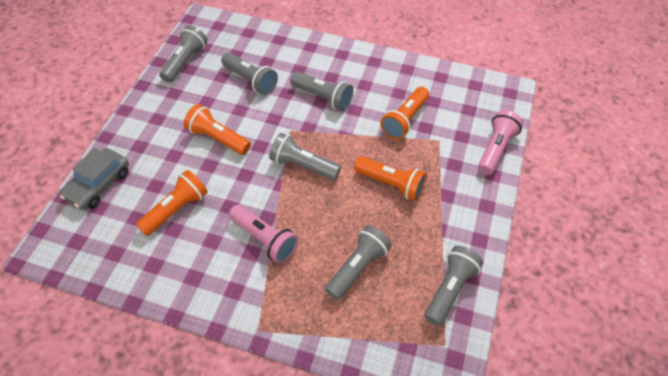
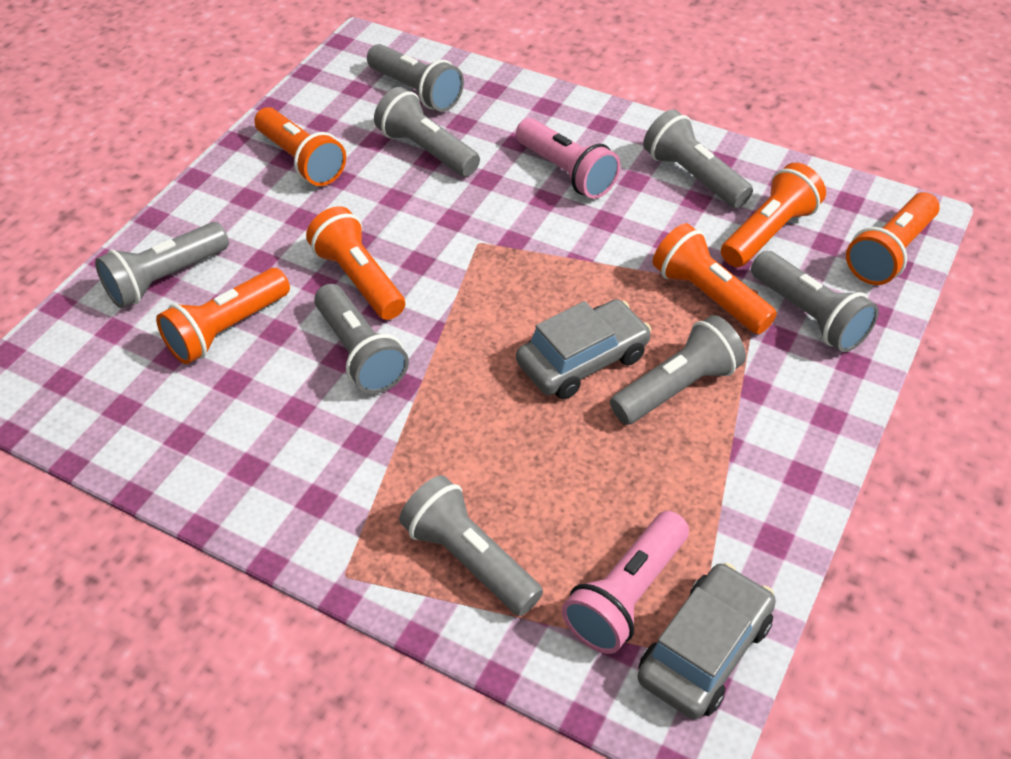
grey car: 1 -> 2
grey flashlight: 6 -> 8
orange flashlight: 4 -> 6

